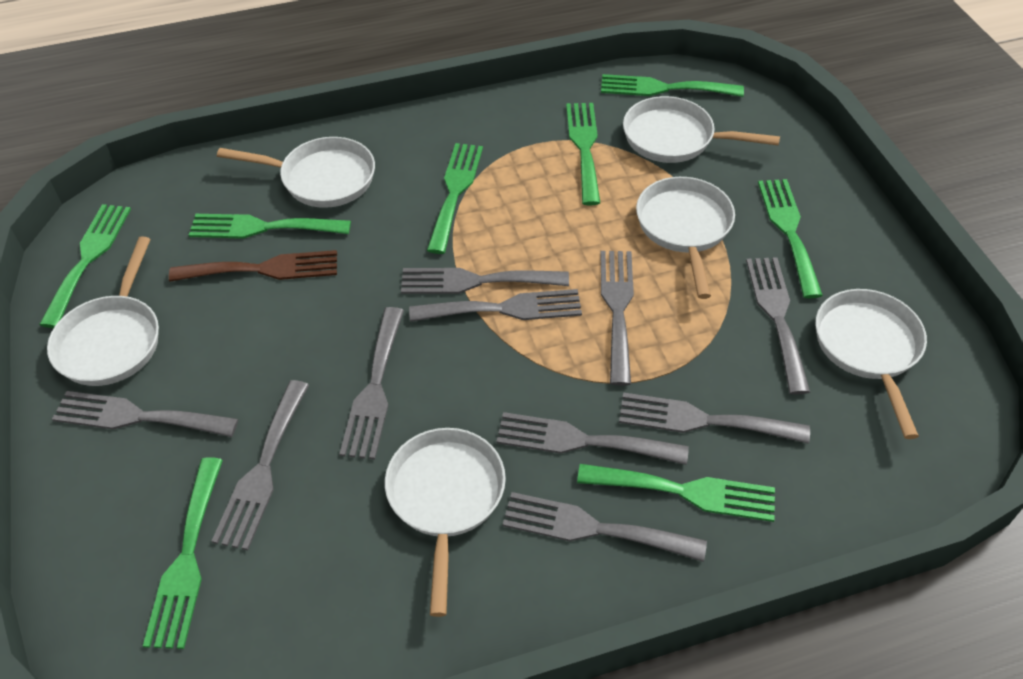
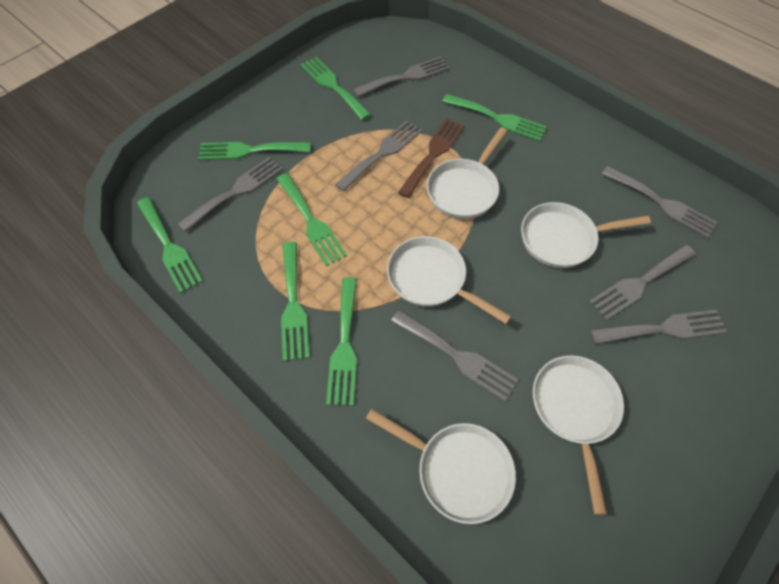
green fork: 8 -> 7
grey fork: 10 -> 7
white pan: 6 -> 5

